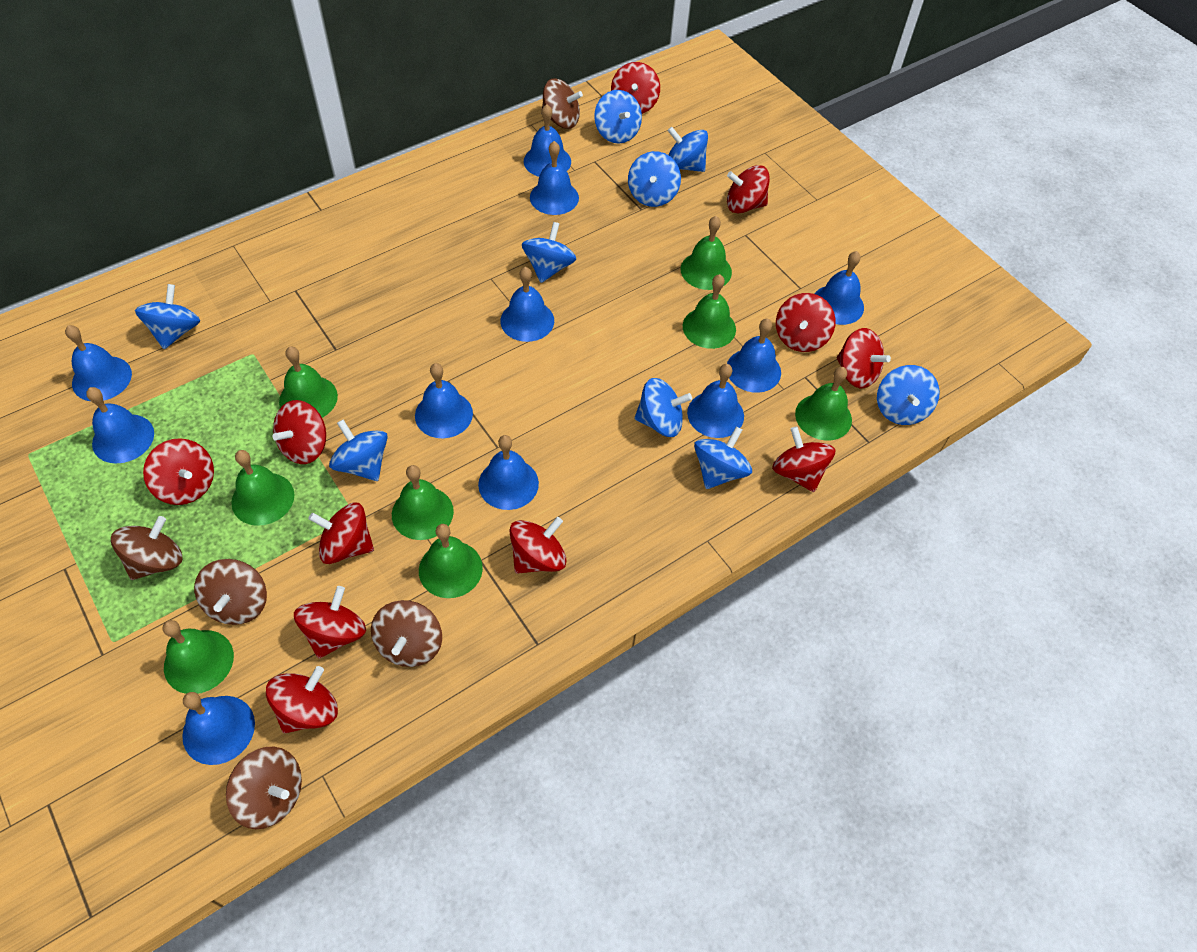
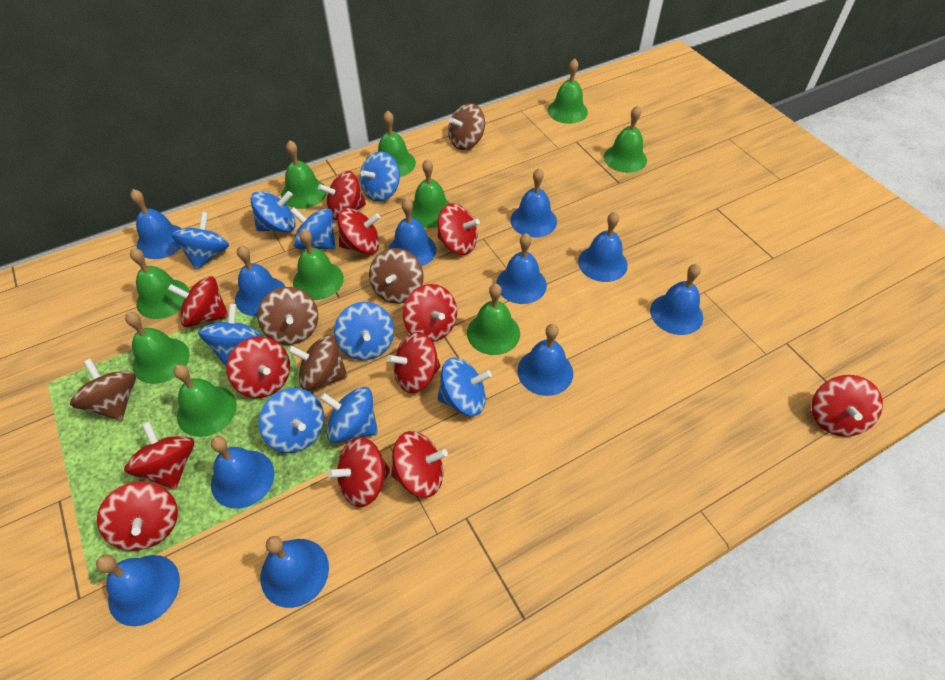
green bell: 8 -> 10
red spinning top: 11 -> 12

